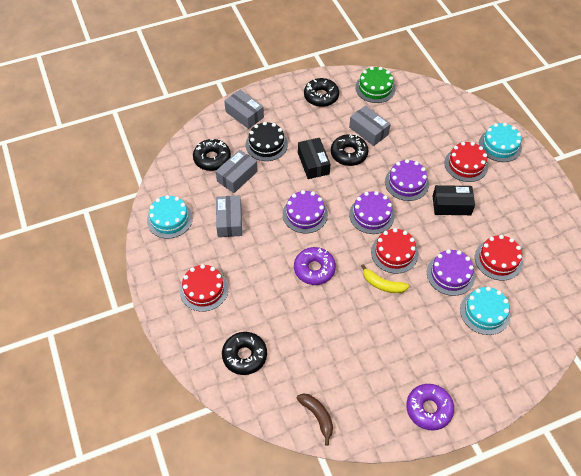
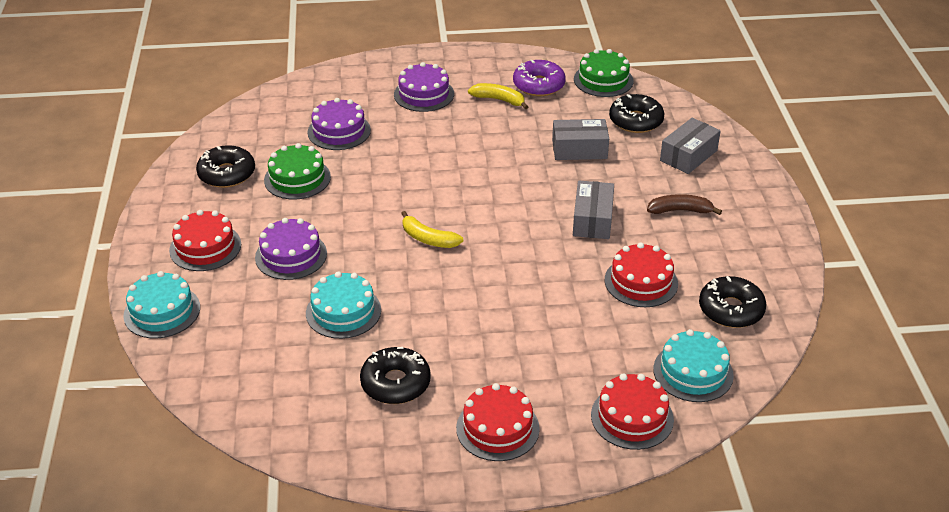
black box: 2 -> 0
black cake: 1 -> 0
green cake: 1 -> 2
grey box: 4 -> 3
purple cake: 4 -> 3
purple donut: 2 -> 1
yellow banana: 1 -> 2

